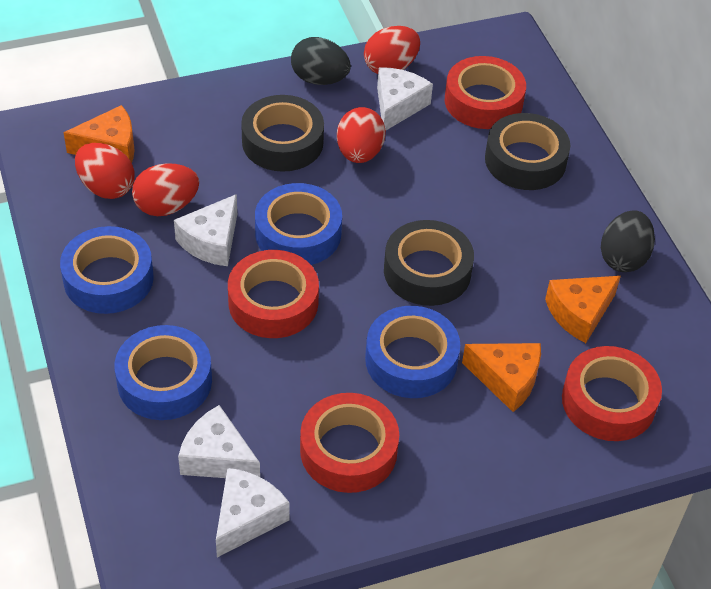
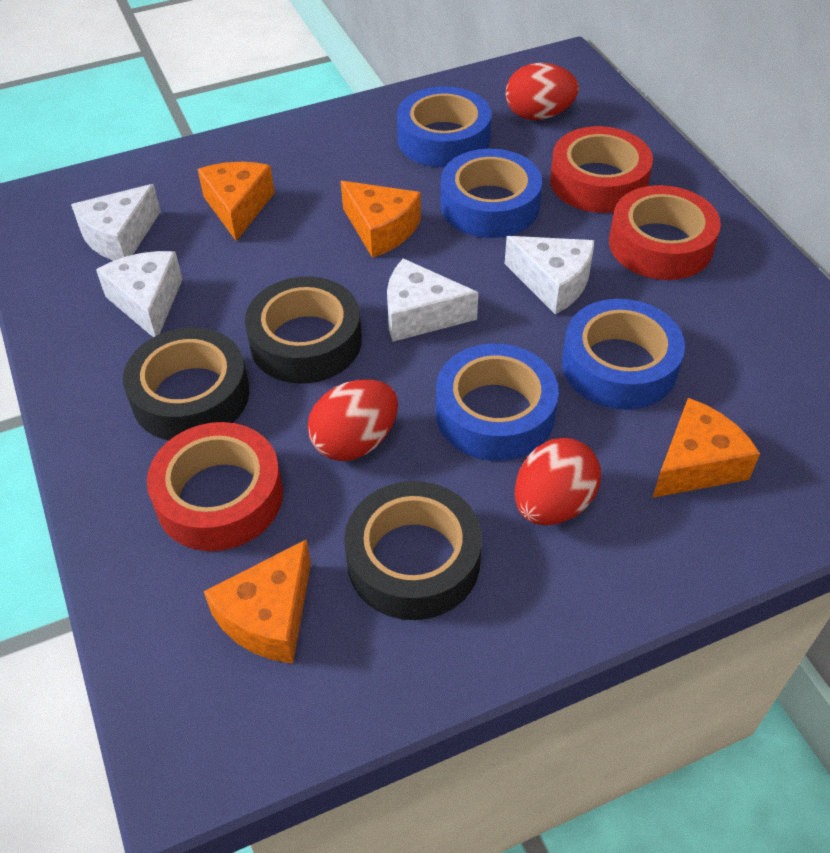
black egg: 2 -> 0
orange cheese: 3 -> 4
red egg: 4 -> 3
red tape: 4 -> 3

